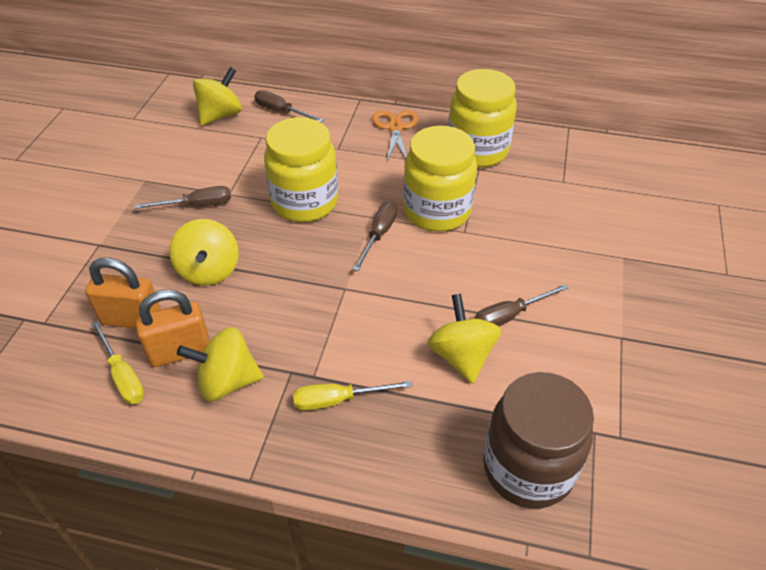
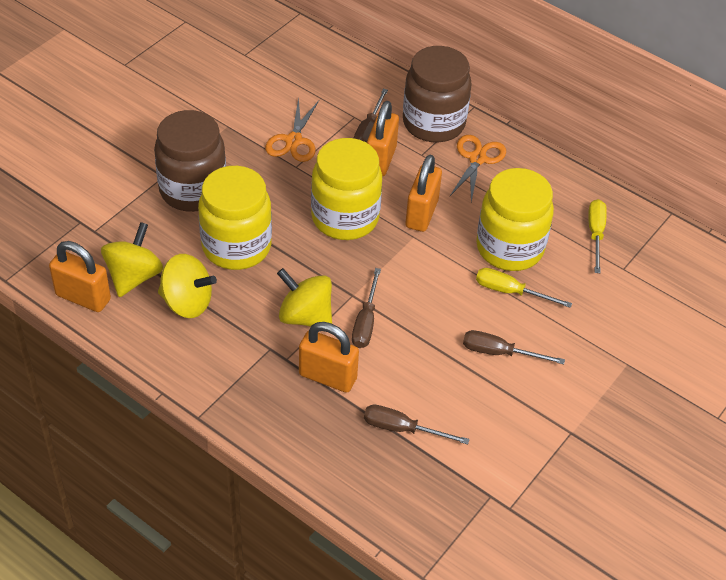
brown jar: 1 -> 2
orange padlock: 2 -> 4
orange scissors: 1 -> 2
yellow spinning top: 4 -> 3

